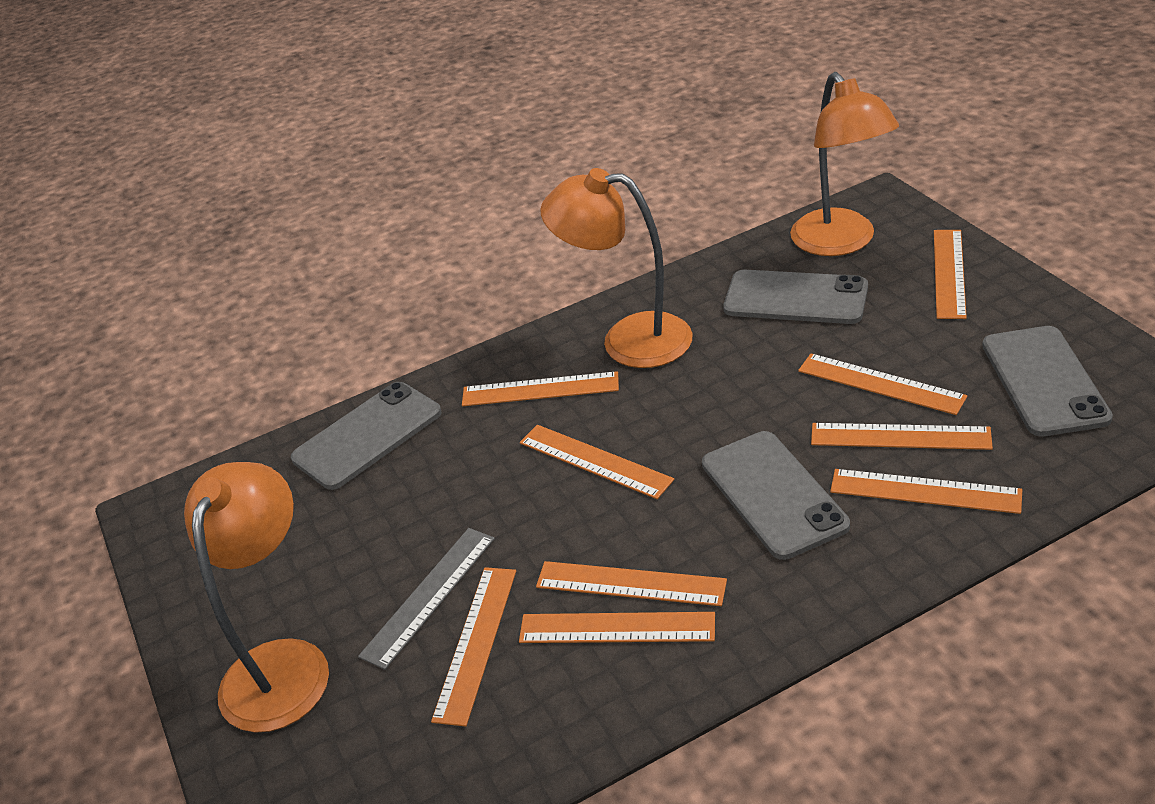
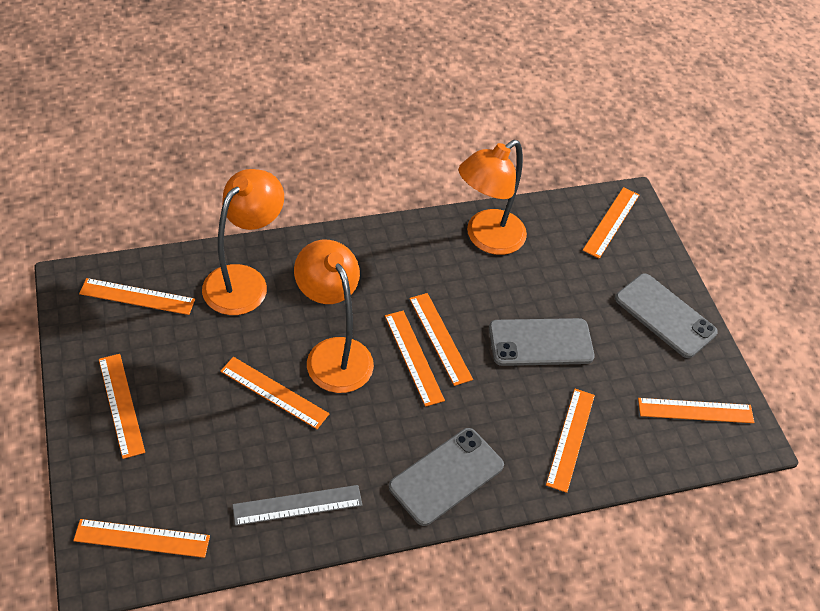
grey phone: 4 -> 3

